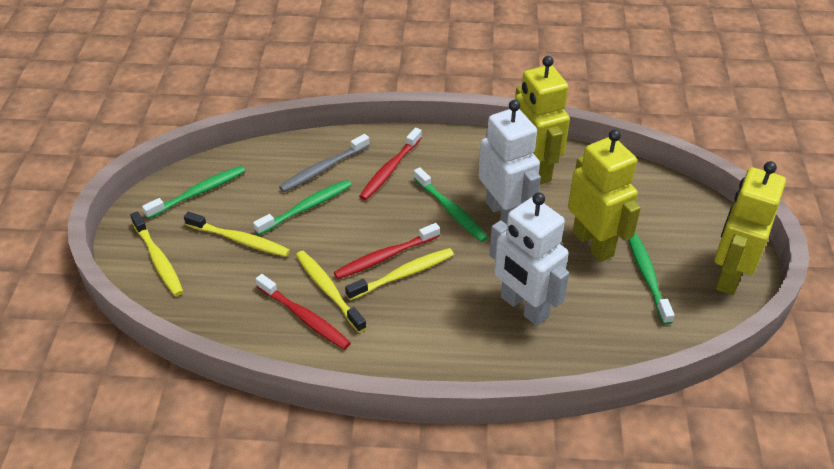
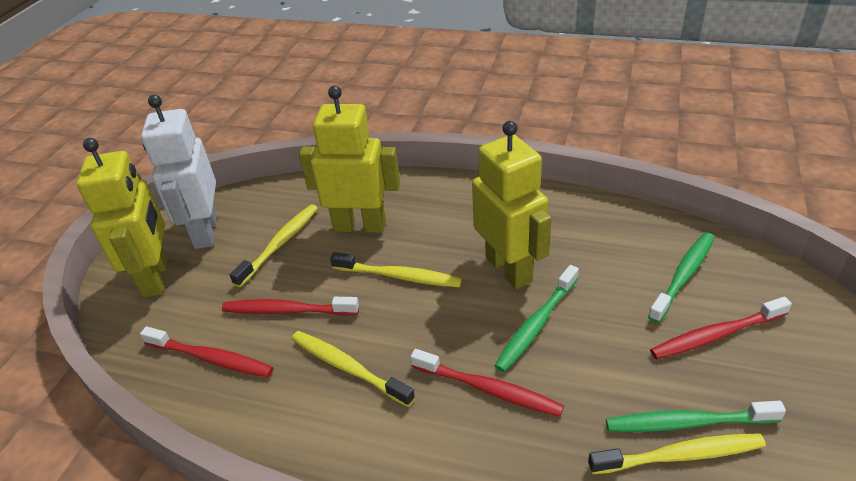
green toothbrush: 4 -> 3
grey toothbrush: 1 -> 0
red toothbrush: 3 -> 4
white robot: 2 -> 1

